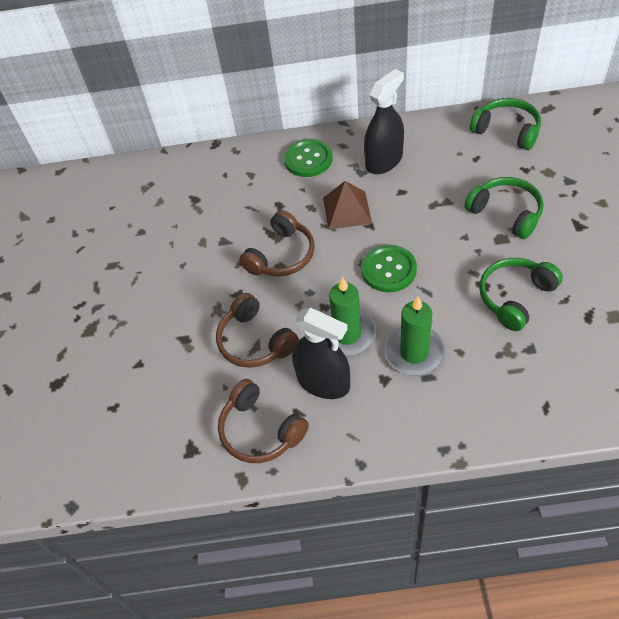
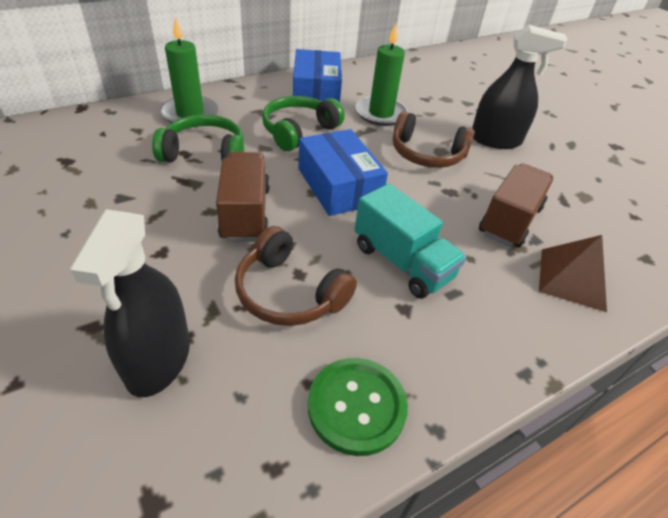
blue box: 0 -> 2
brown headphones: 3 -> 2
brown truck: 0 -> 2
green button: 2 -> 1
green headphones: 3 -> 2
turquoise truck: 0 -> 1

